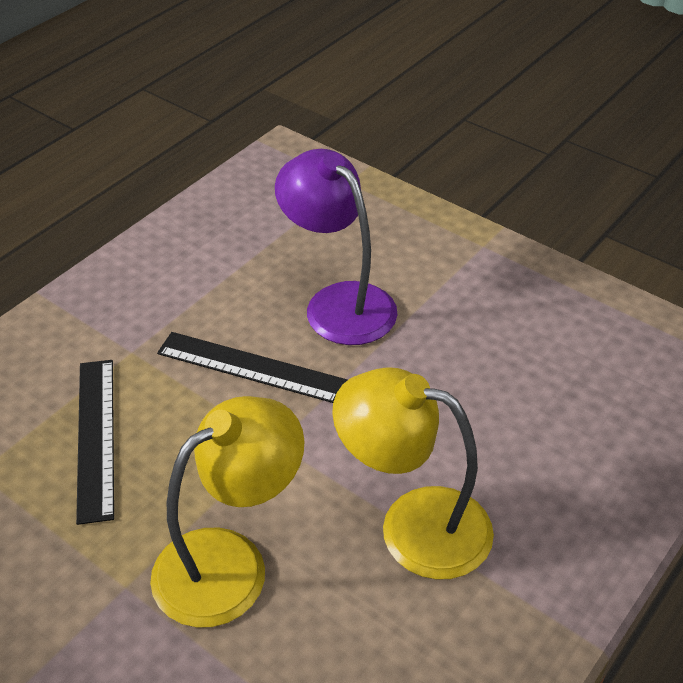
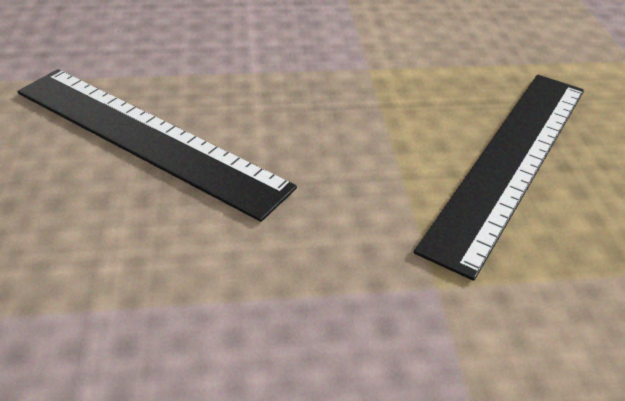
purple lamp: 1 -> 0
yellow lamp: 2 -> 0

